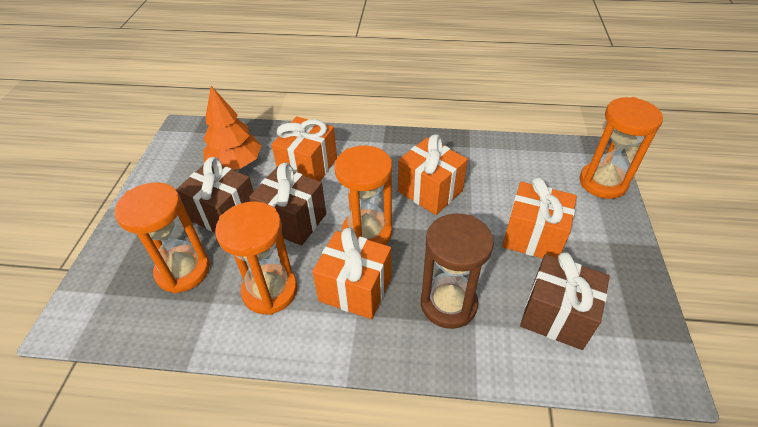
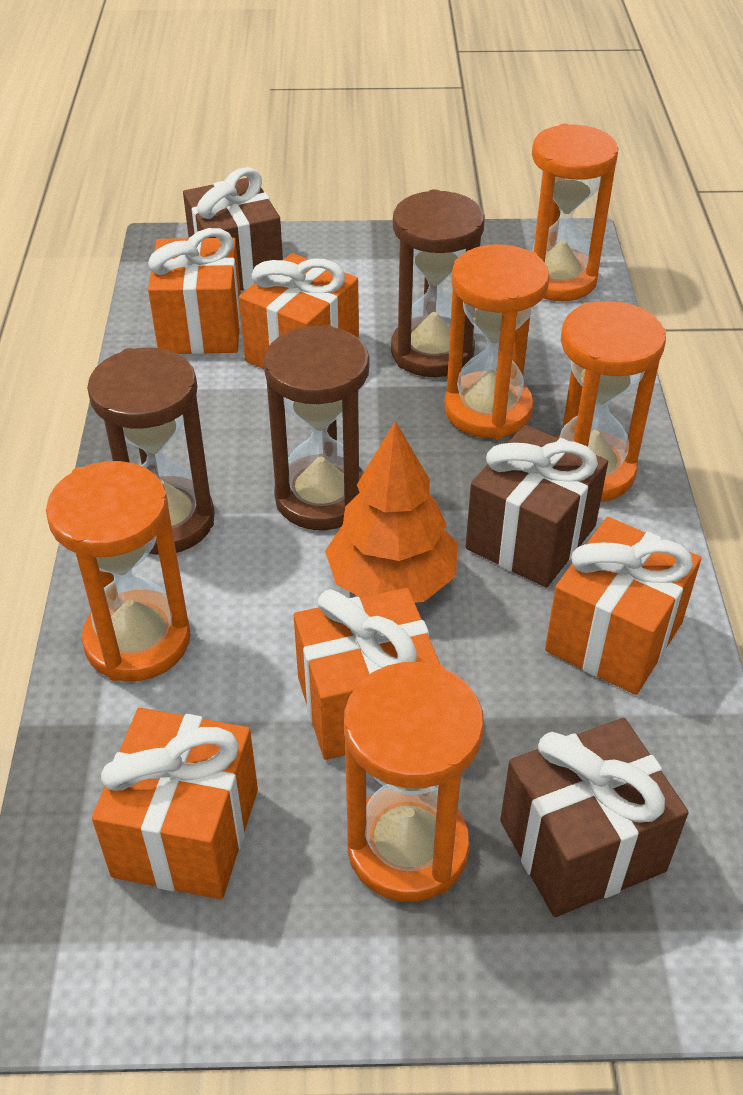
brown hourglass: 1 -> 3
orange gift: 4 -> 5
orange hourglass: 4 -> 5

